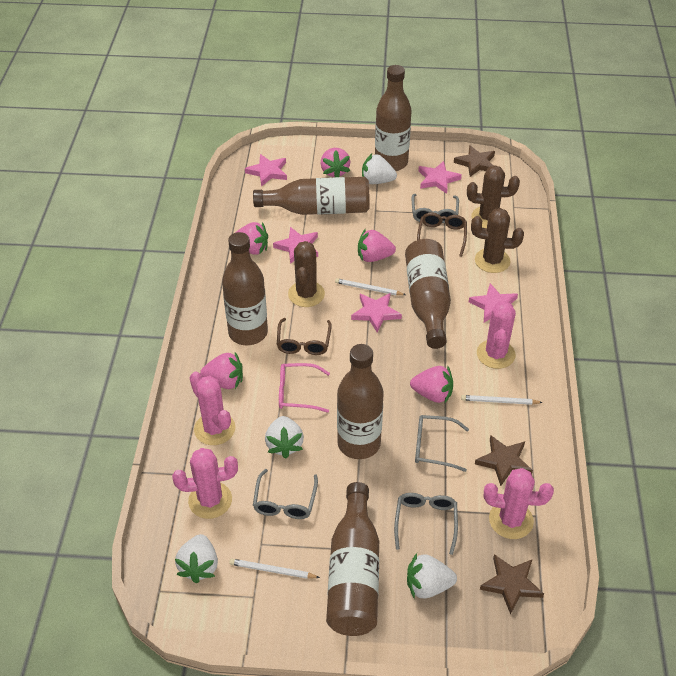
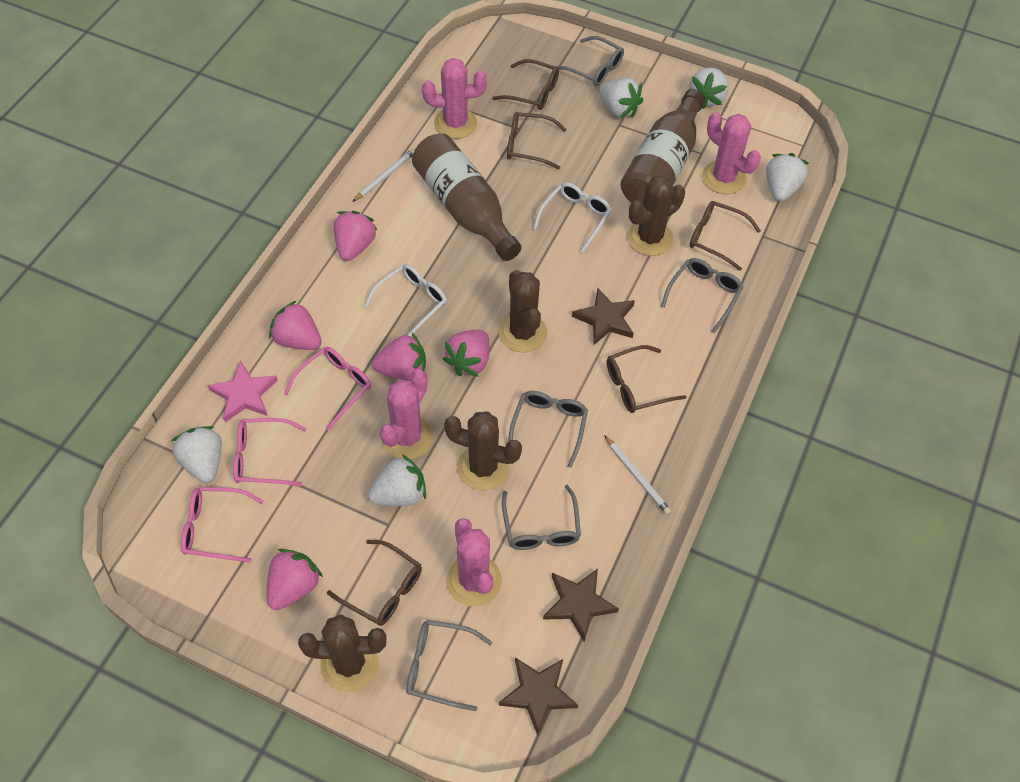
brown bottle: 6 -> 2
brown cactus: 3 -> 4
brown glasses: 2 -> 5
grey glasses: 4 -> 5
pink glasses: 1 -> 3
pink star: 5 -> 1
white glasses: 0 -> 2
white pencil: 3 -> 2
white strawberry: 4 -> 5

